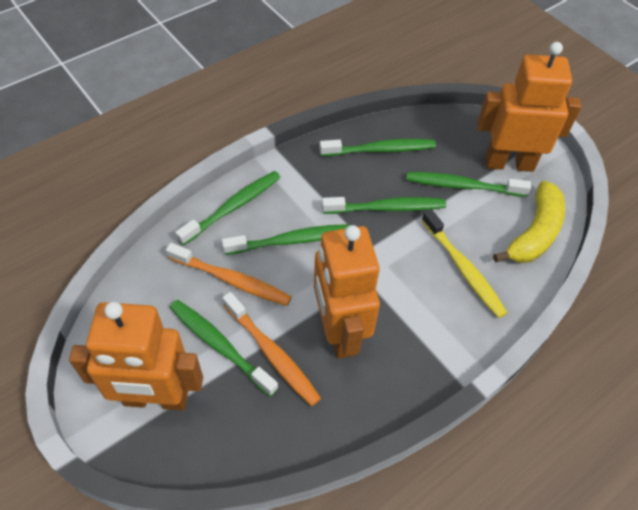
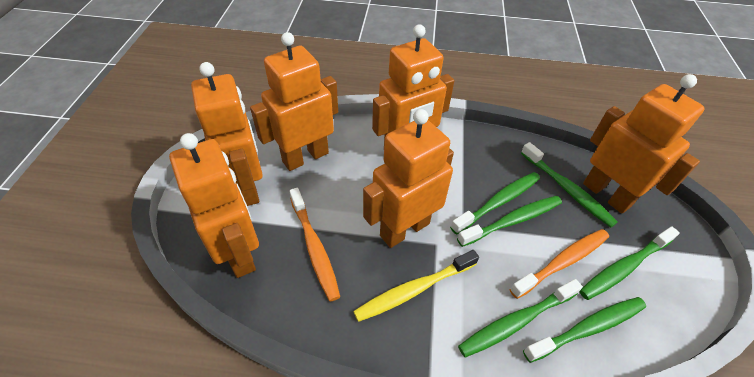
orange robot: 3 -> 6
yellow banana: 1 -> 0

